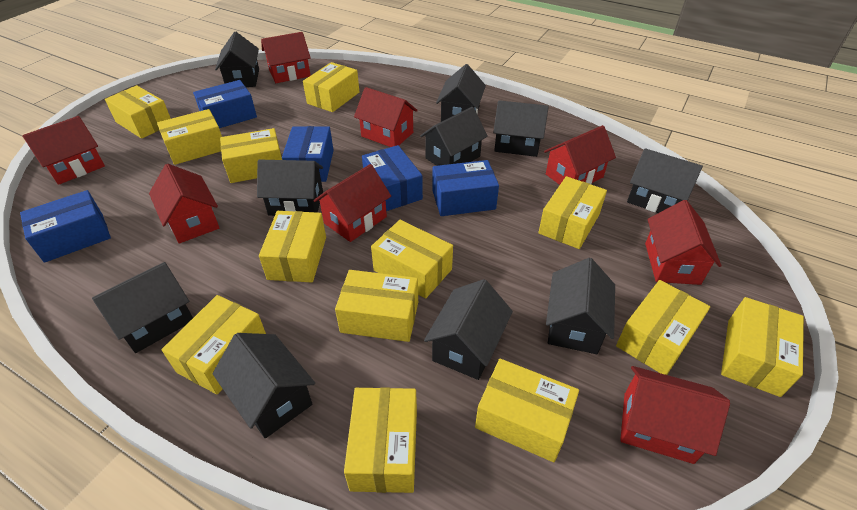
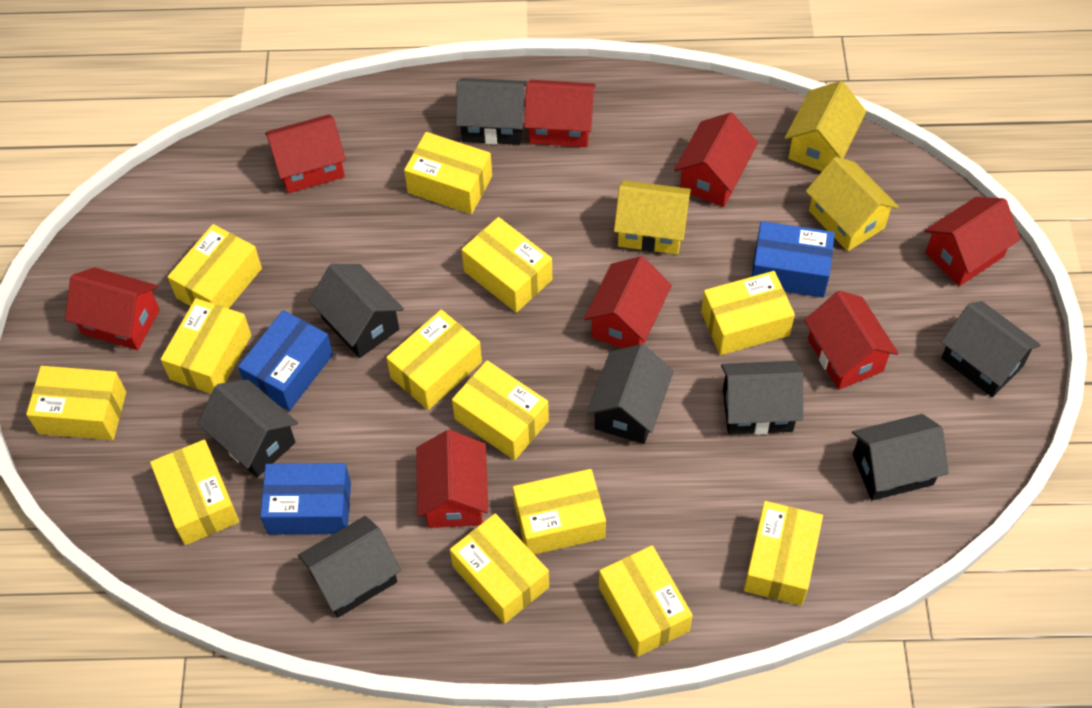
black house: 10 -> 8
blue box: 5 -> 3
yellow house: 0 -> 3

